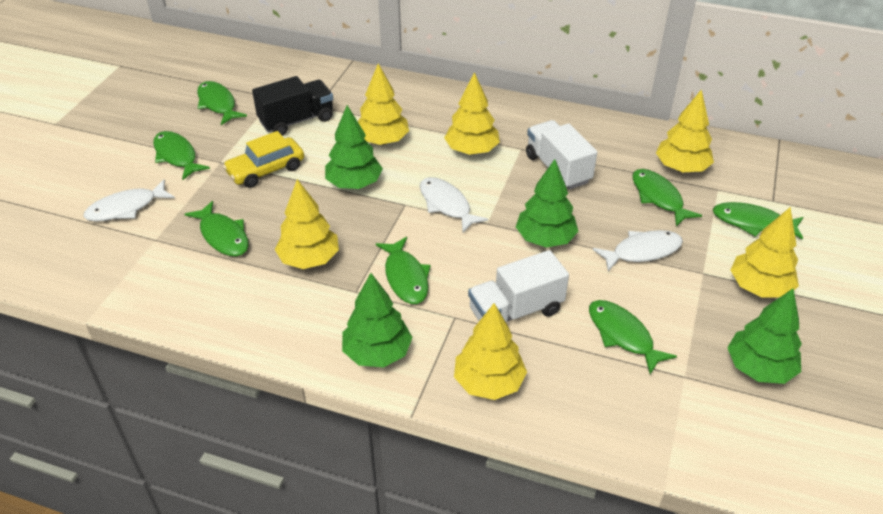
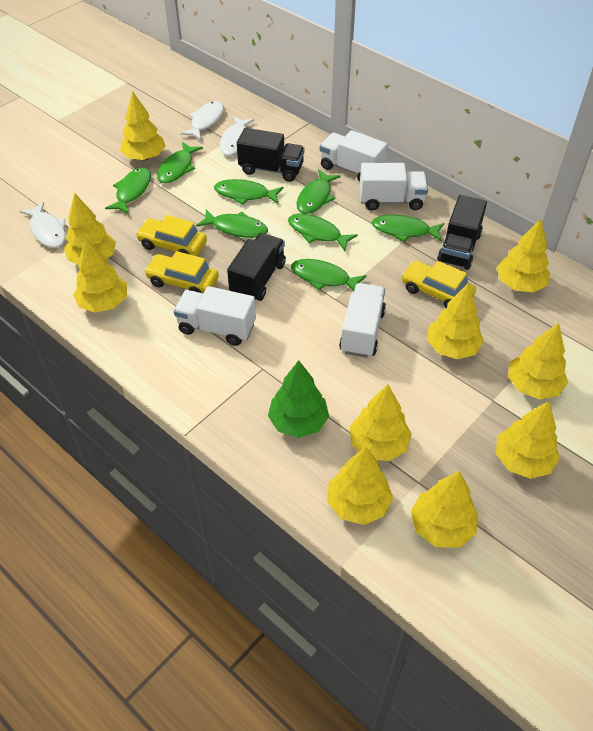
black truck: 1 -> 3
green fish: 7 -> 8
green tree: 4 -> 1
white truck: 2 -> 4
yellow car: 1 -> 3
yellow tree: 6 -> 10

